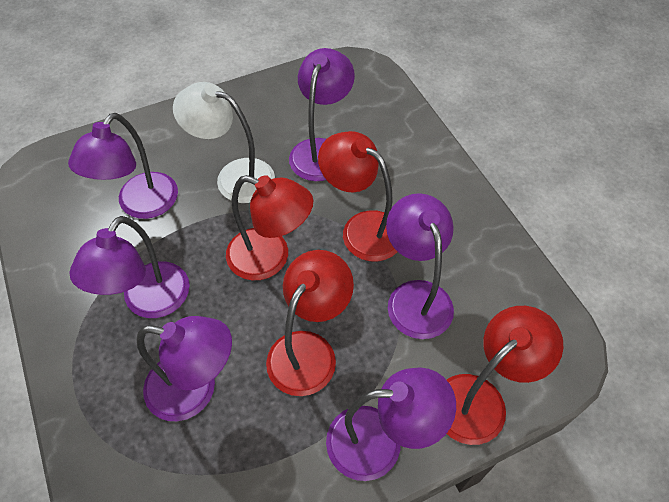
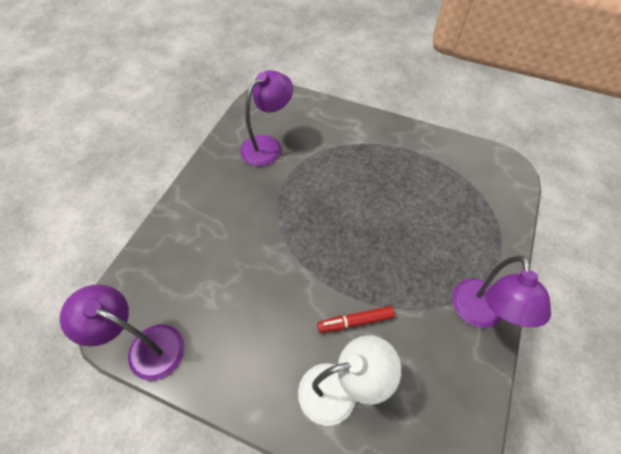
purple lamp: 6 -> 3
red lamp: 4 -> 0
red marker: 0 -> 1

